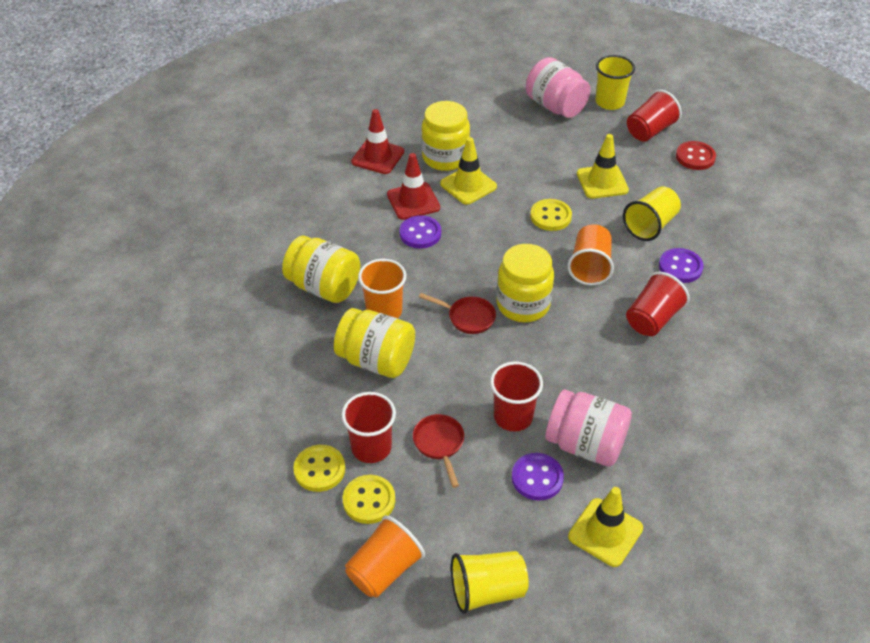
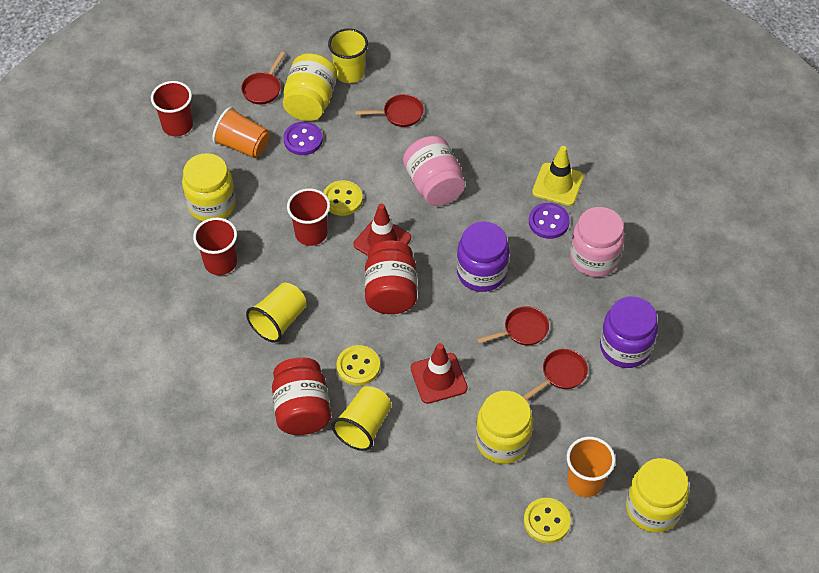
orange cup: 3 -> 2
purple button: 3 -> 2
purple jar: 0 -> 2
red button: 1 -> 0
red cup: 4 -> 3
red jar: 0 -> 2
red pan: 2 -> 4
yellow traffic cone: 3 -> 1

